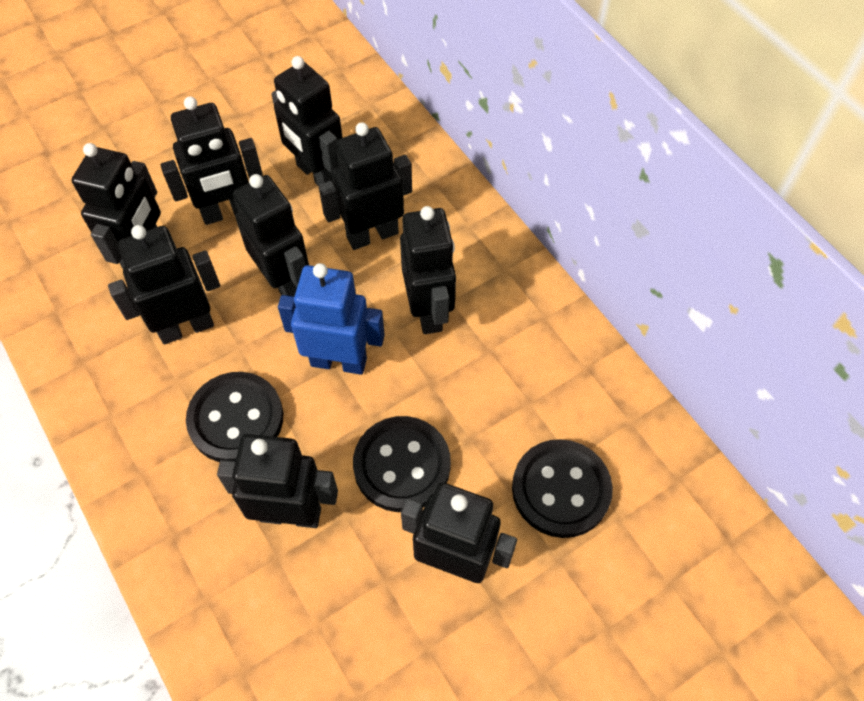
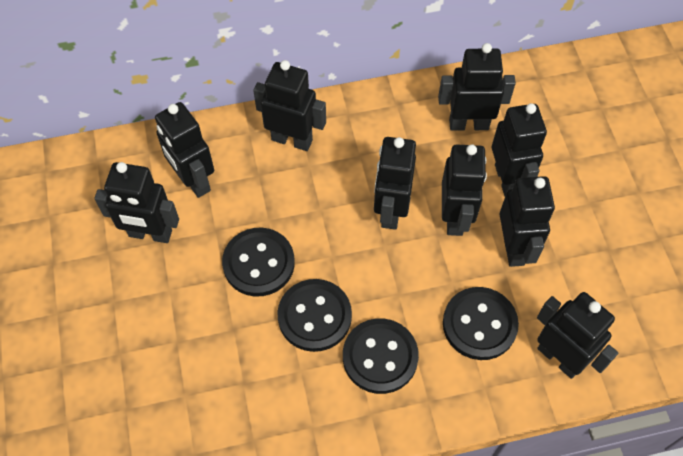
black button: 3 -> 4
blue robot: 1 -> 0

